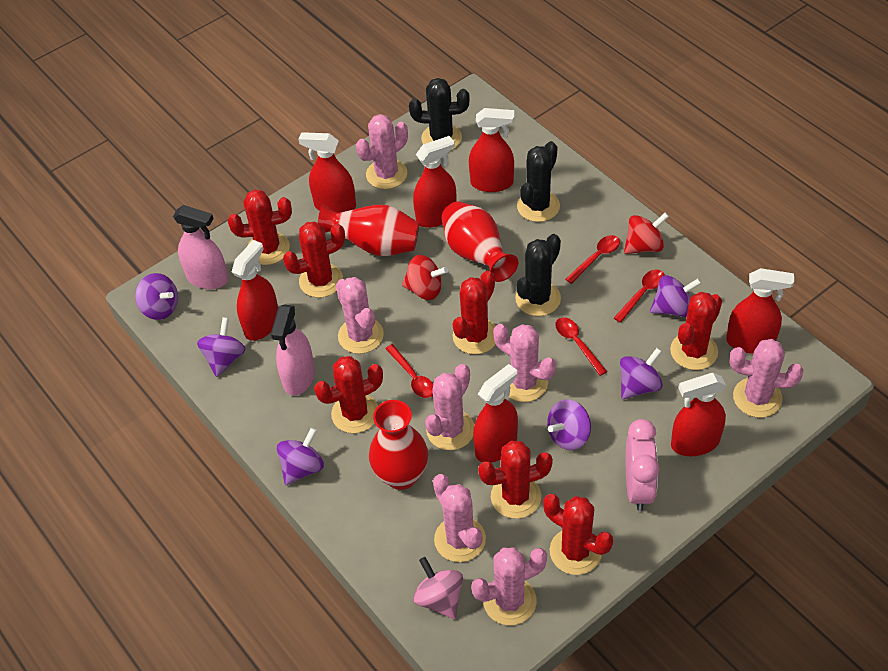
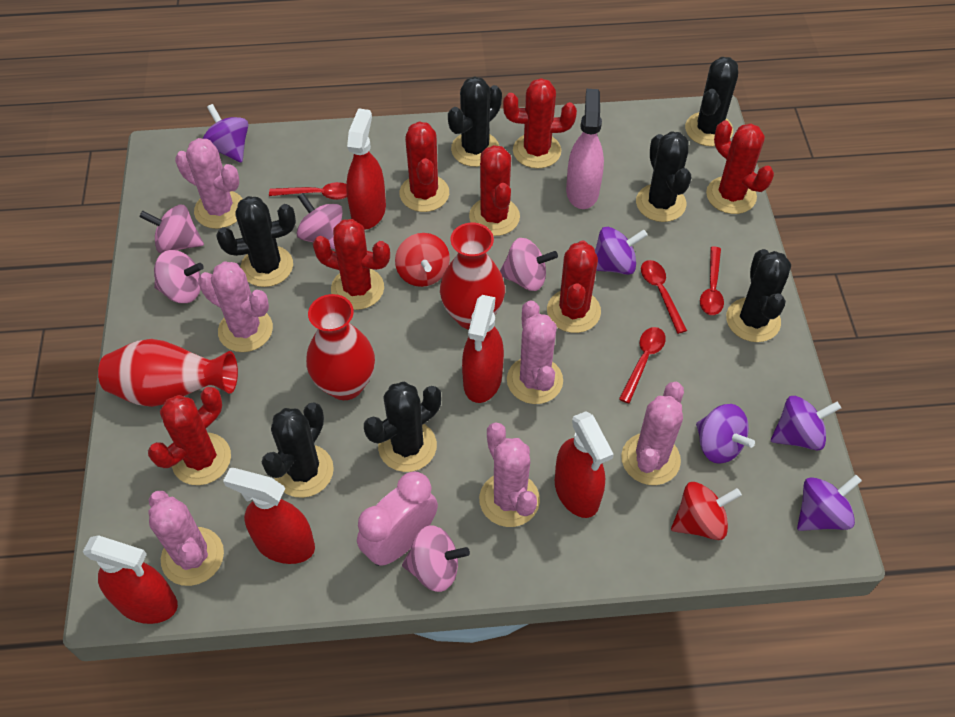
black cactus: 3 -> 7
pink cactus: 7 -> 6
pink spinning top: 1 -> 5
pink spray bottle: 2 -> 1
purple spinning top: 6 -> 5
red spray bottle: 7 -> 5

